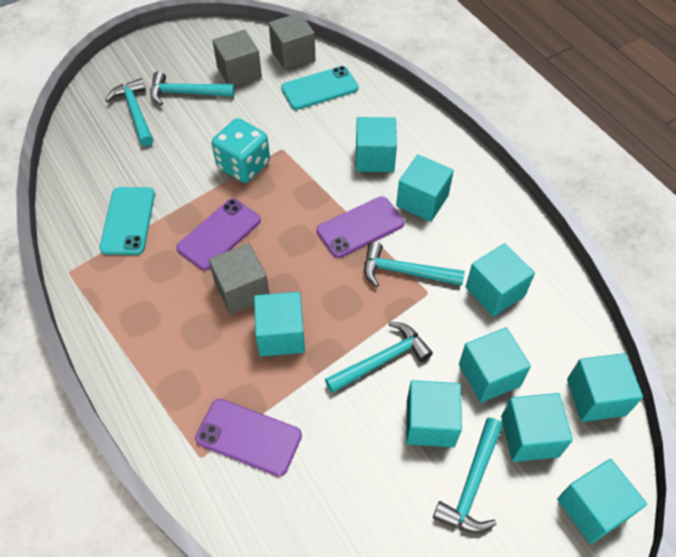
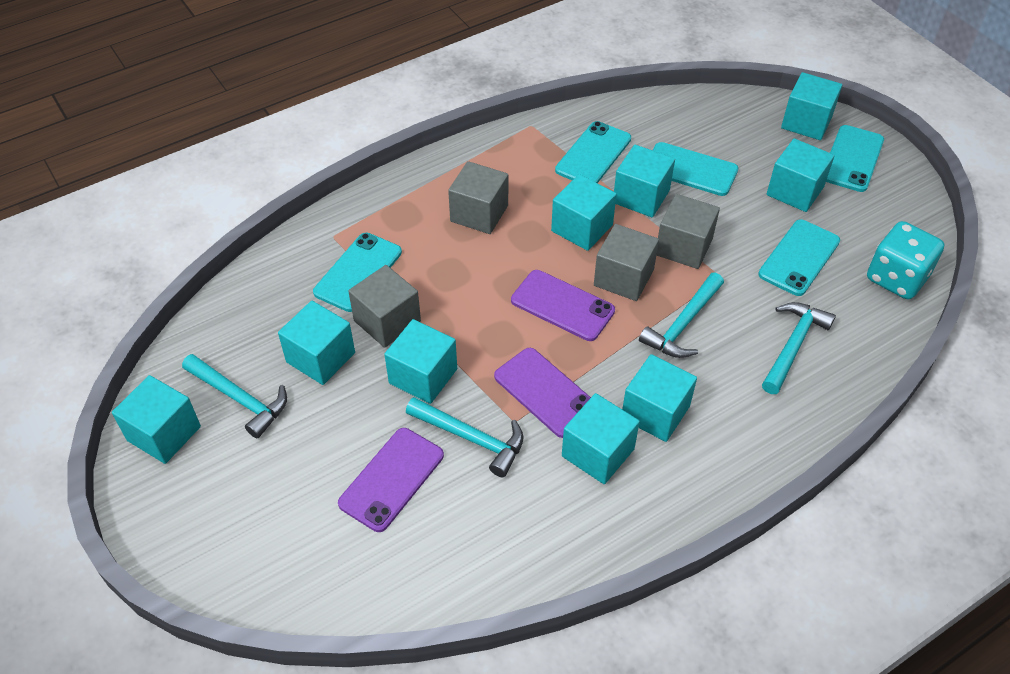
grey cube: 3 -> 4
turquoise hammer: 5 -> 4
turquoise phone: 2 -> 5

